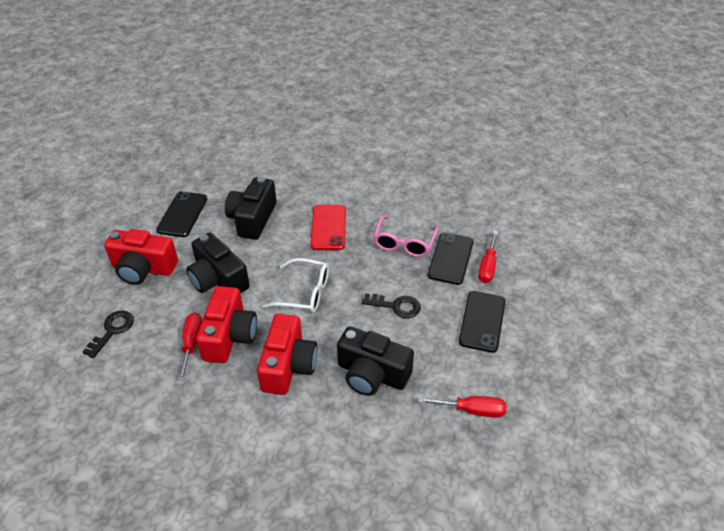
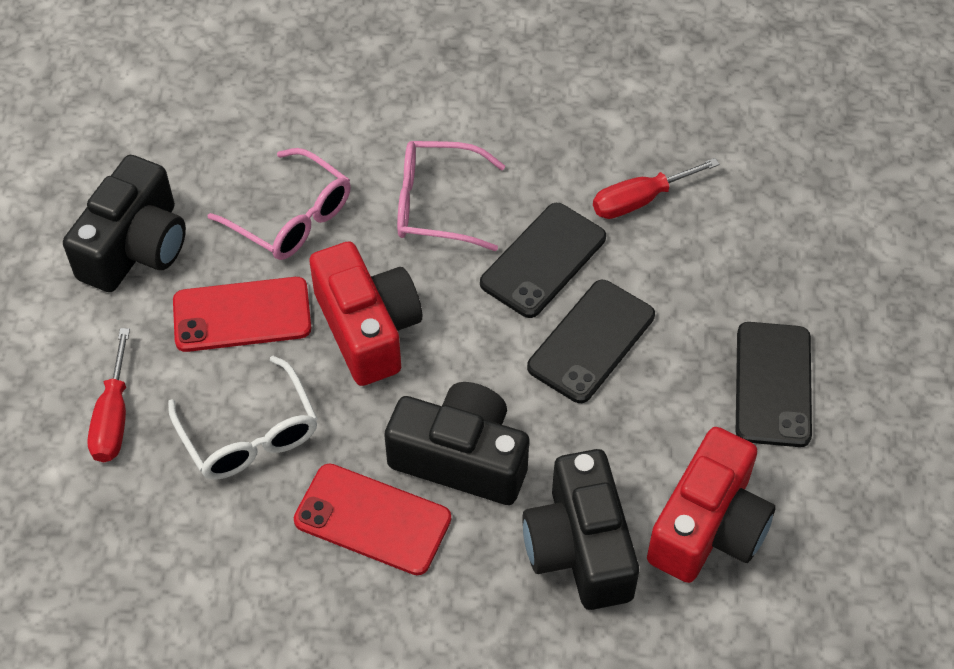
black key: 2 -> 0
pink glasses: 1 -> 2
red camera: 3 -> 2
red phone: 1 -> 2
red screwdriver: 3 -> 2

